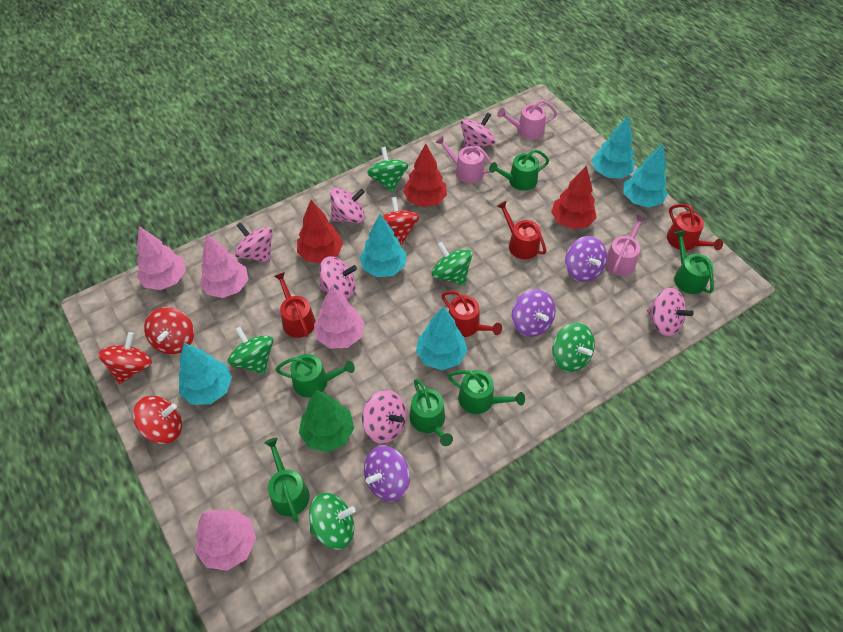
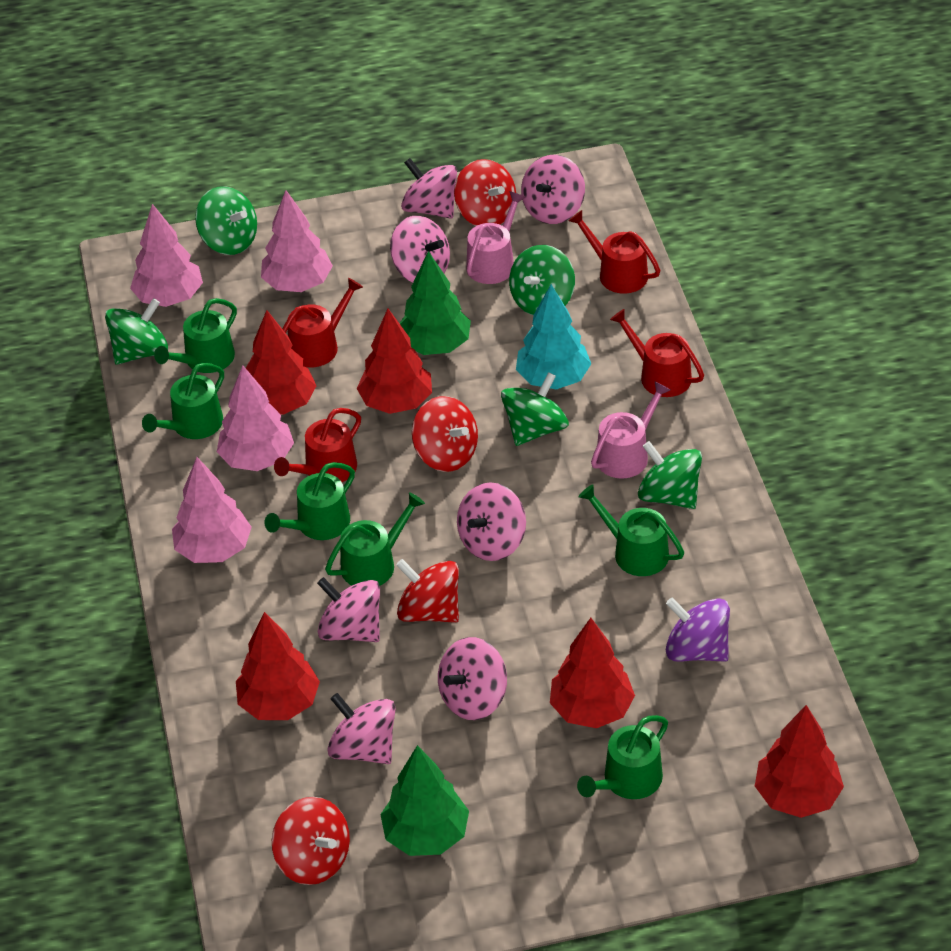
green tree: 1 -> 2
pink spinning top: 6 -> 7
pink watering can: 3 -> 2
purple spinning top: 3 -> 1
red tree: 3 -> 5
turquoise tree: 5 -> 1

